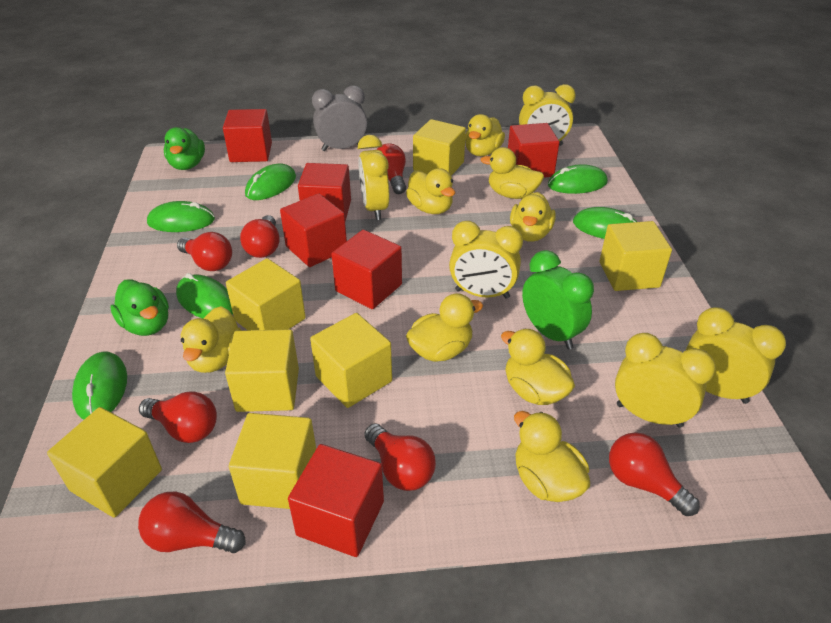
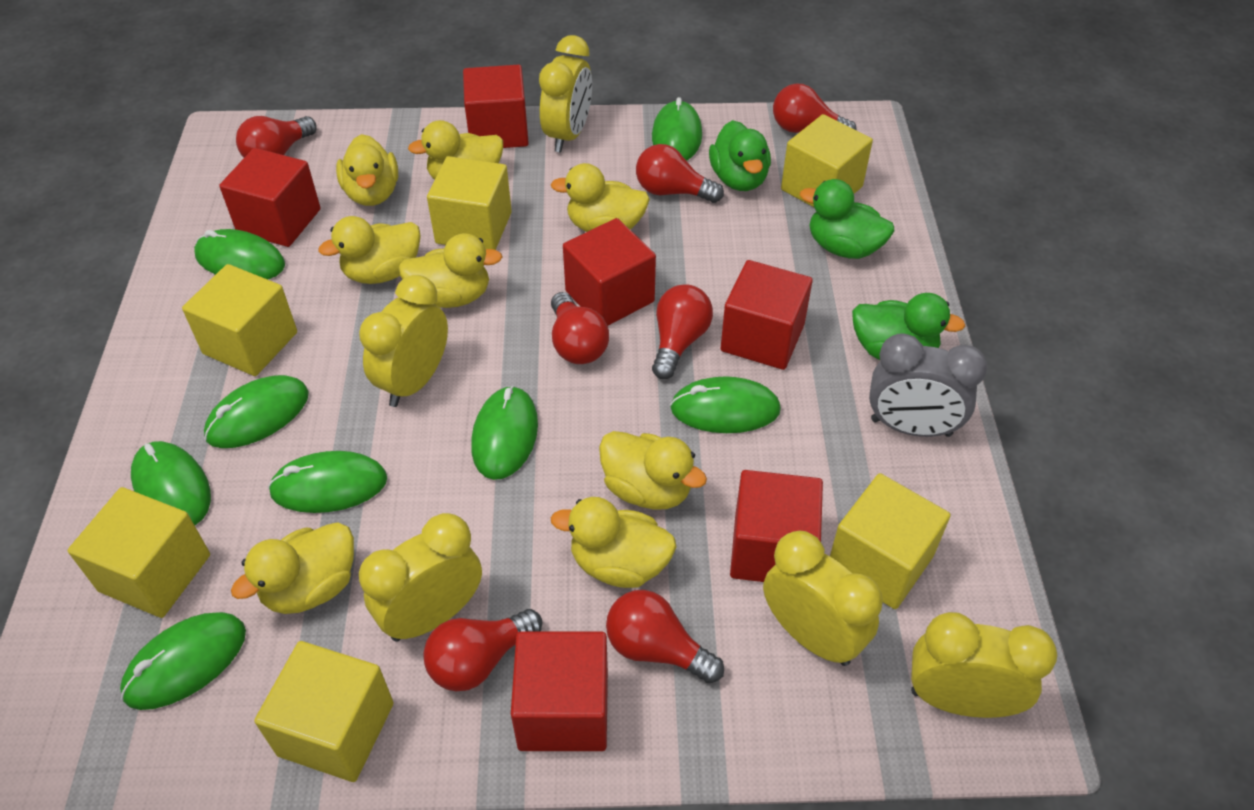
green clock: 1 -> 0
green duck: 2 -> 3
green mouse: 6 -> 8
yellow cube: 7 -> 6

